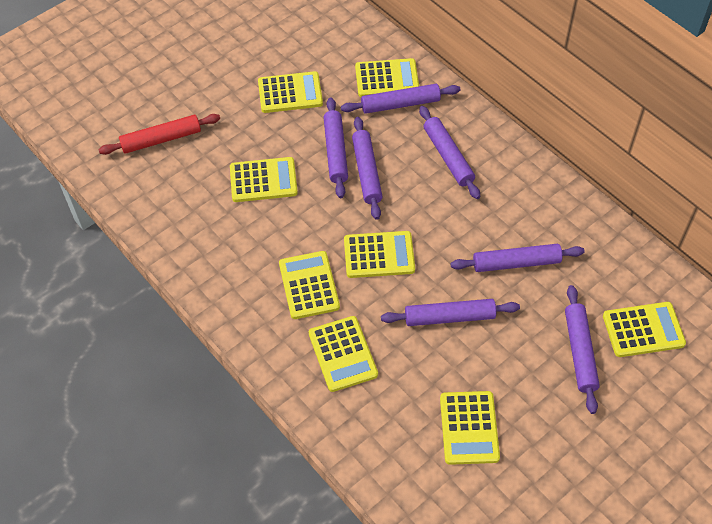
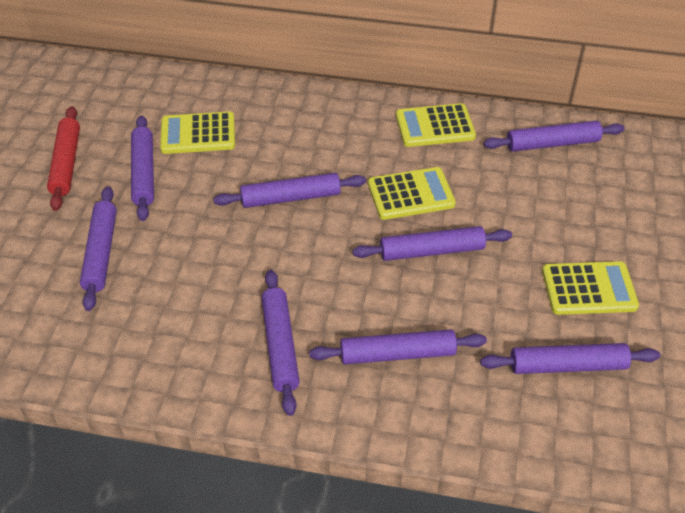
purple rolling pin: 7 -> 8
yellow calculator: 8 -> 4

